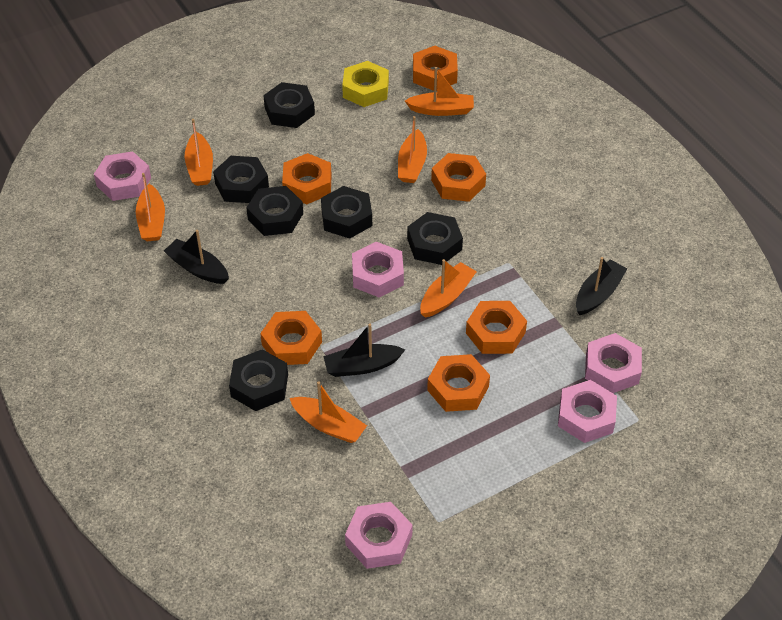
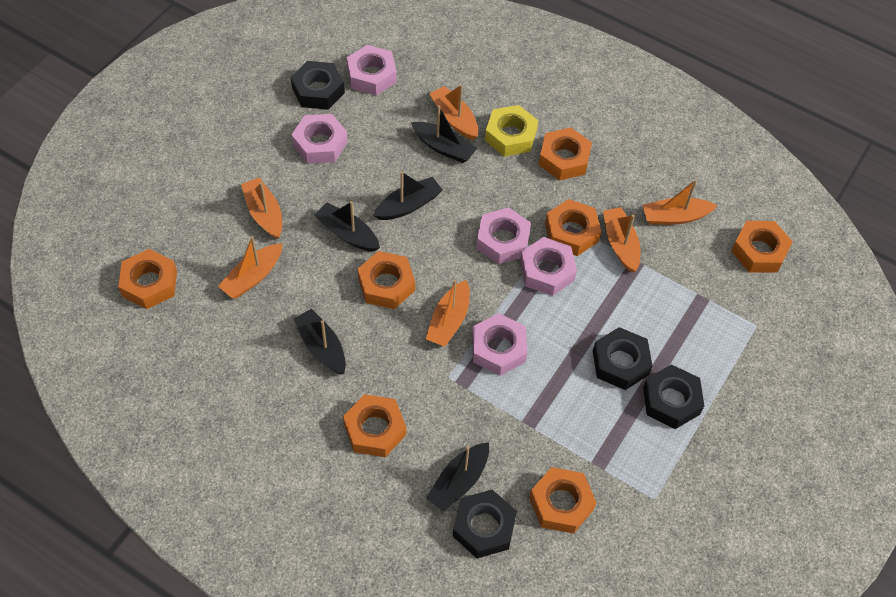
black boat: 3 -> 5
black nut: 6 -> 4
orange nut: 6 -> 7

